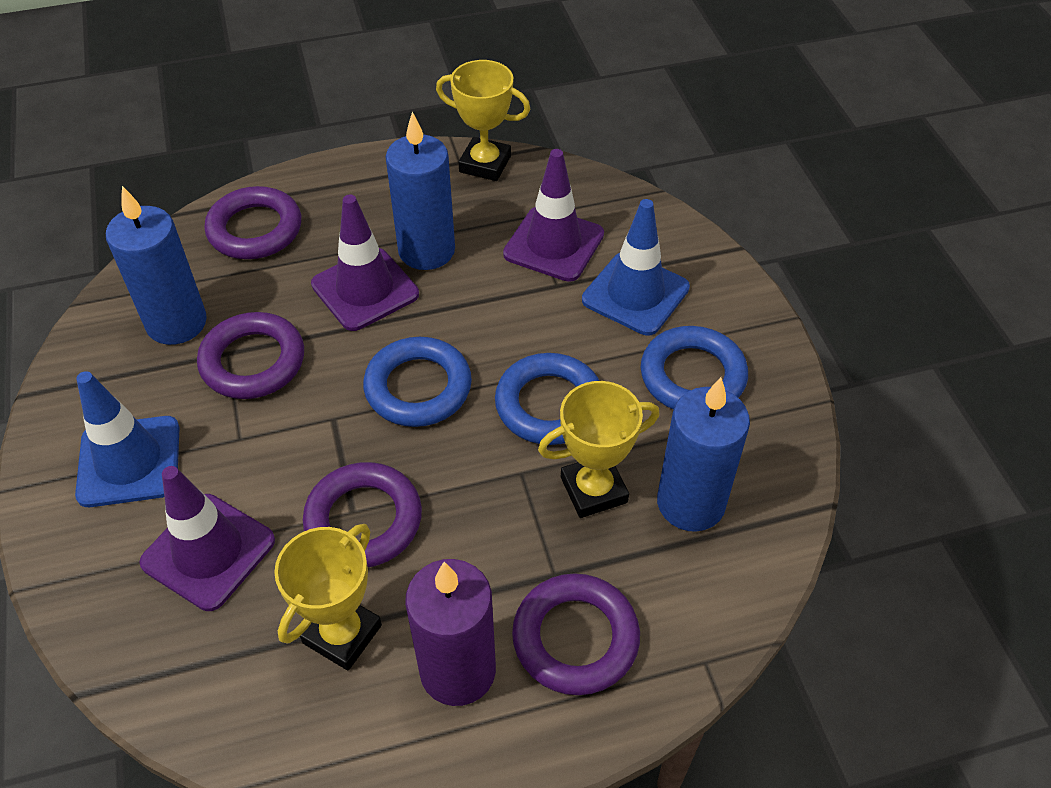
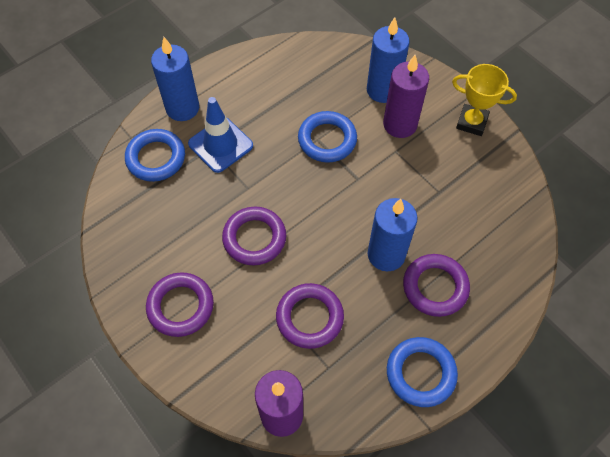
blue traffic cone: 2 -> 1
purple candle: 1 -> 2
purple traffic cone: 3 -> 0
yellow trophy: 3 -> 1

